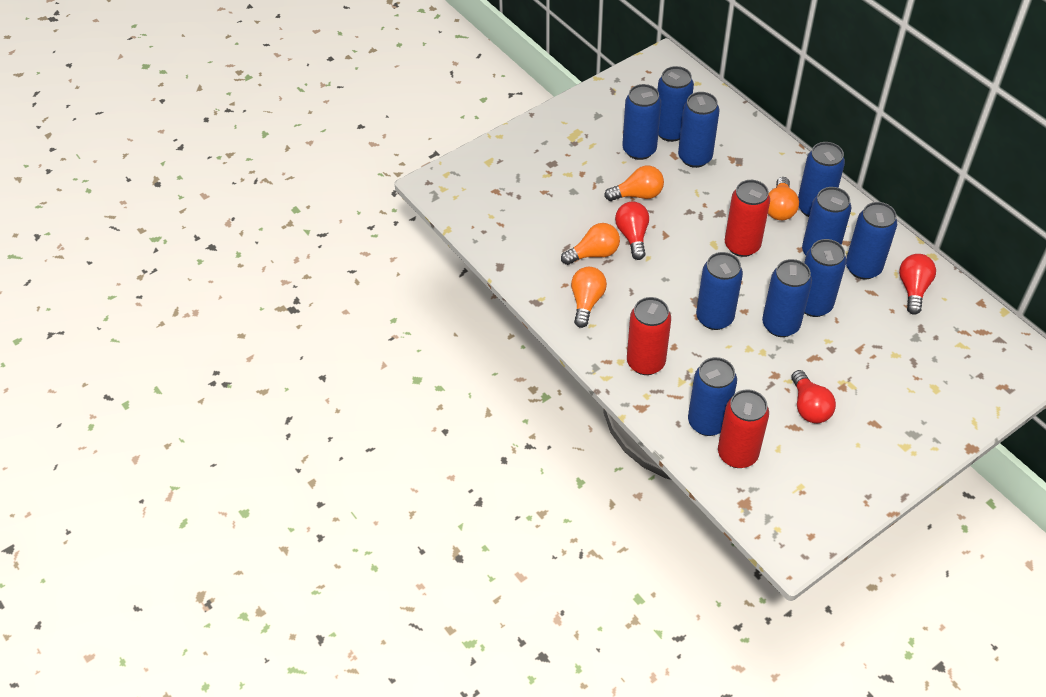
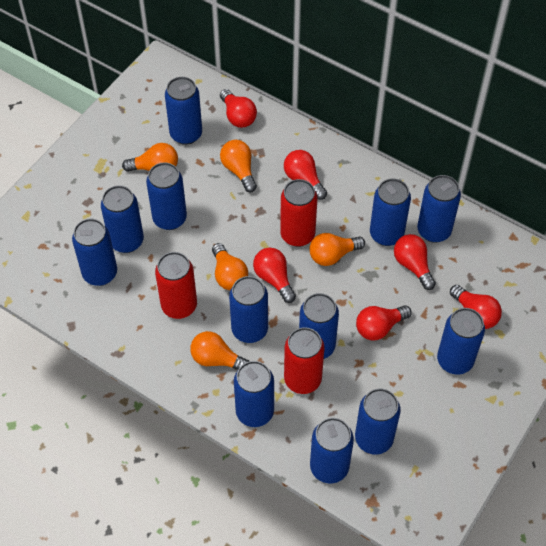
blue can: 10 -> 12
orange light bulb: 4 -> 5
red light bulb: 3 -> 6

